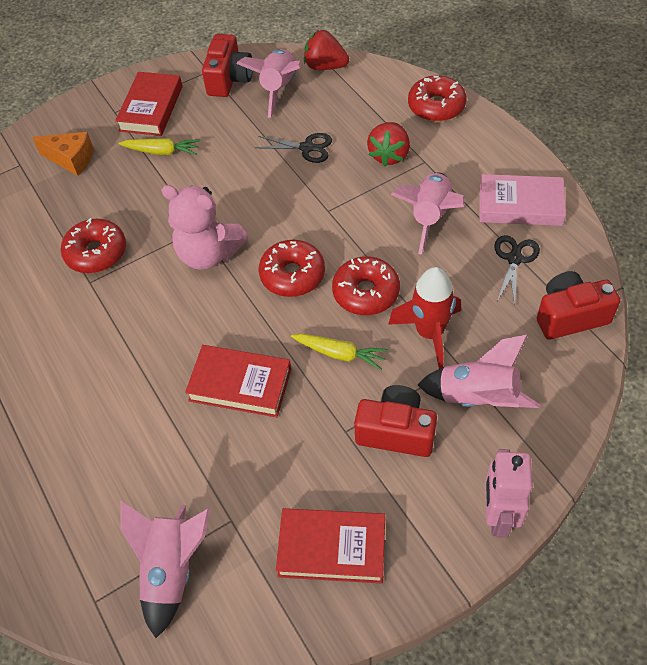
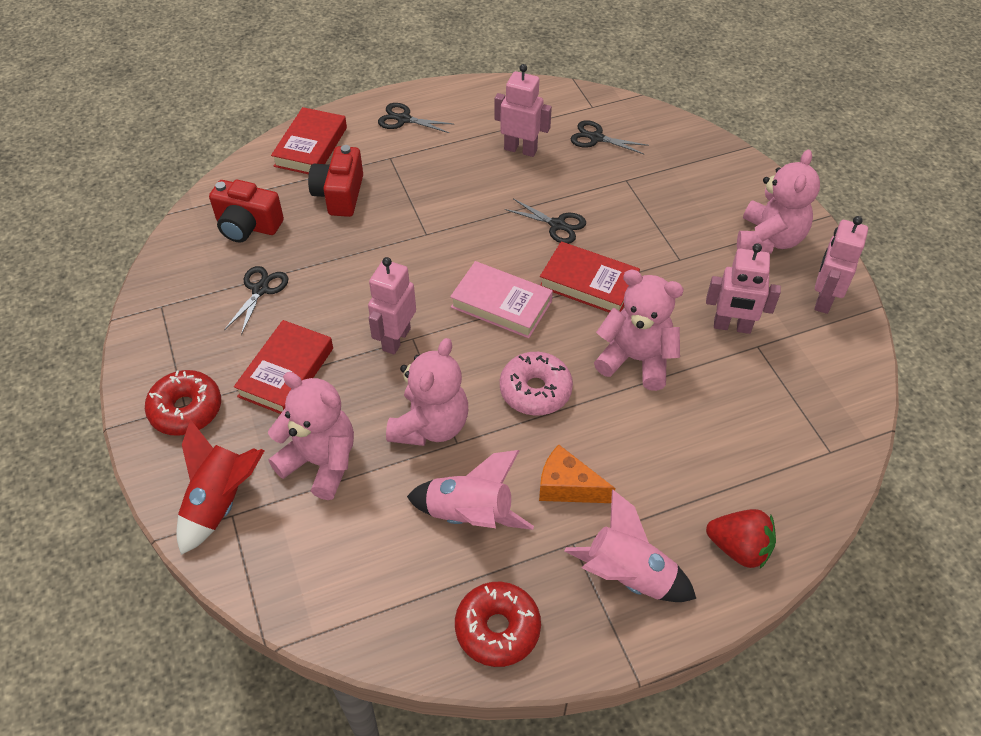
black scissors: 2 -> 4
pink donut: 0 -> 1
pink robot: 1 -> 4
pink rocket: 4 -> 2
pink teddy bear: 1 -> 4
red camera: 3 -> 2
red donut: 4 -> 2
red strawberry: 2 -> 1
yellow carrot: 2 -> 0

